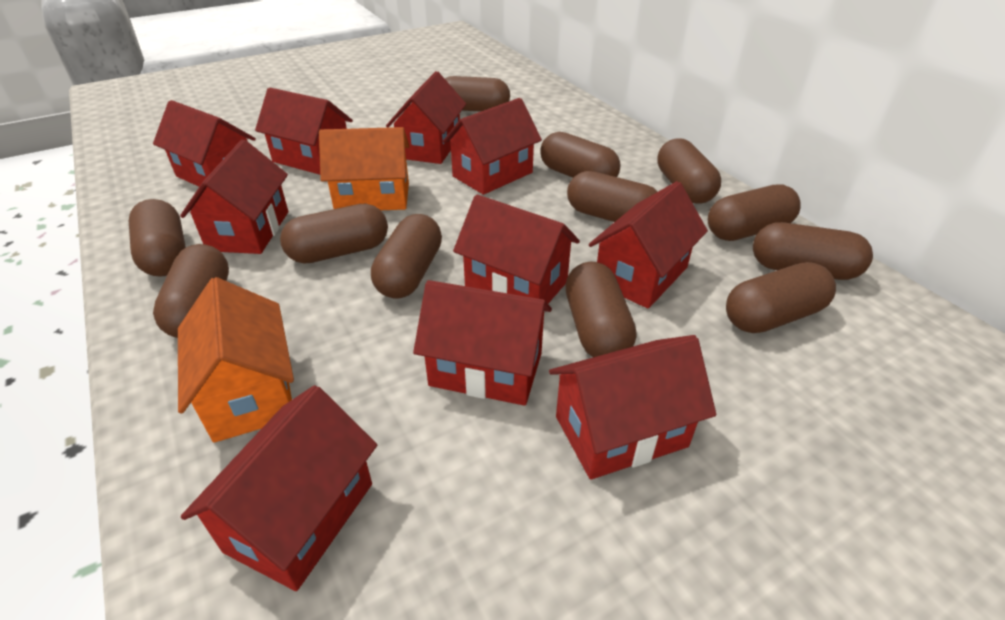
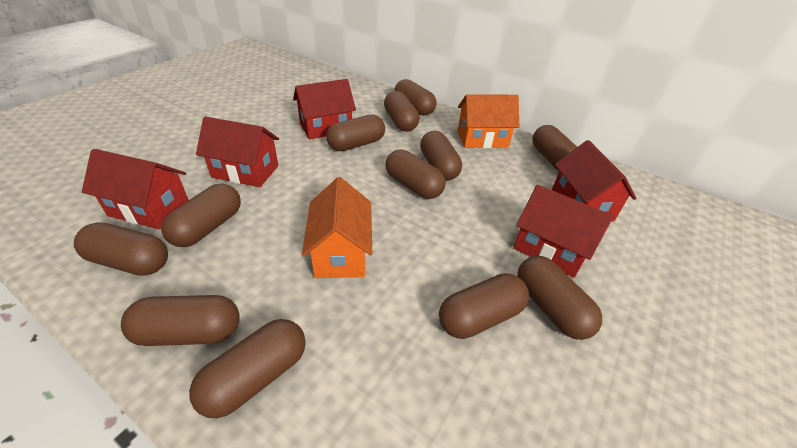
red house: 10 -> 5

